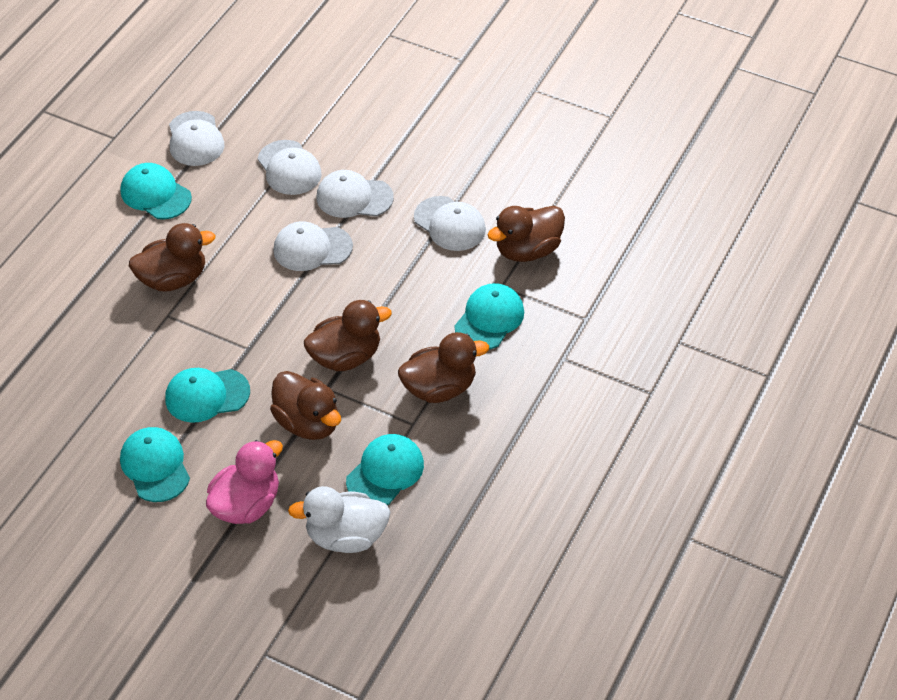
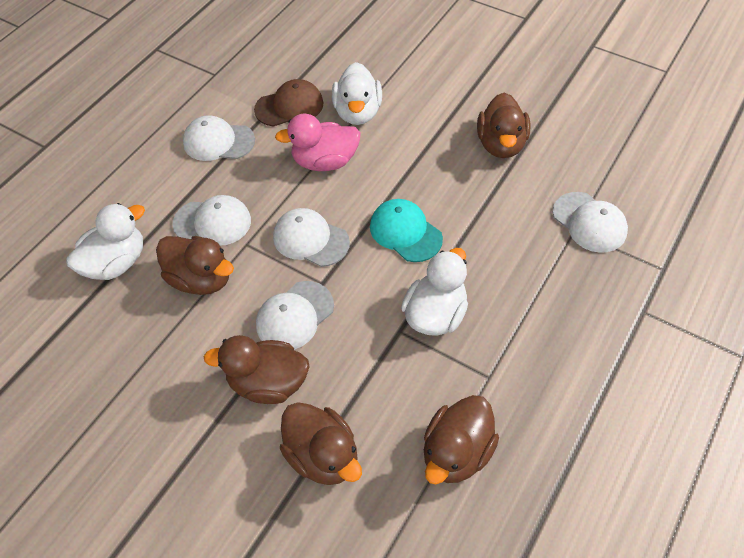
brown cap: 0 -> 1
turquoise cap: 5 -> 1
white duck: 1 -> 3

